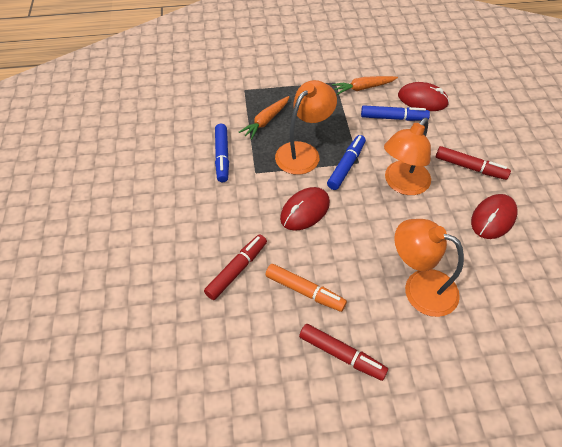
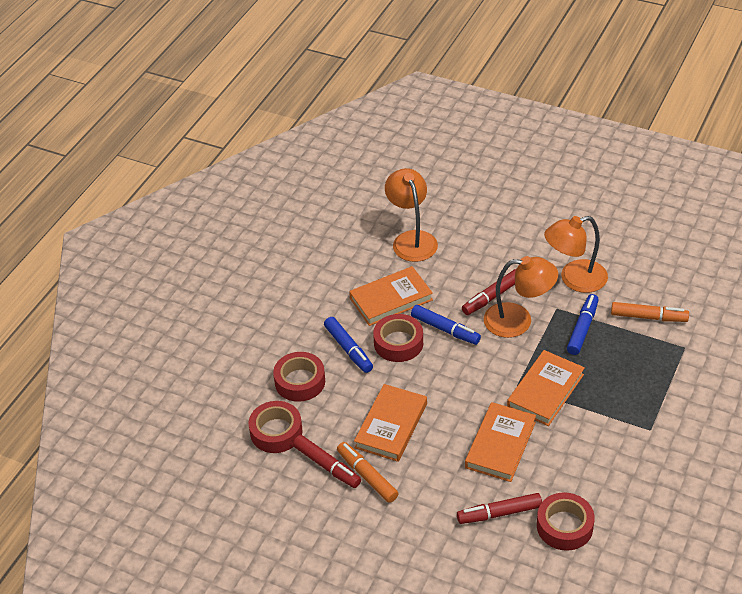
orange book: 0 -> 4
orange carrot: 2 -> 0
orange marker: 1 -> 2
red mouse: 3 -> 0
red tape: 0 -> 4

